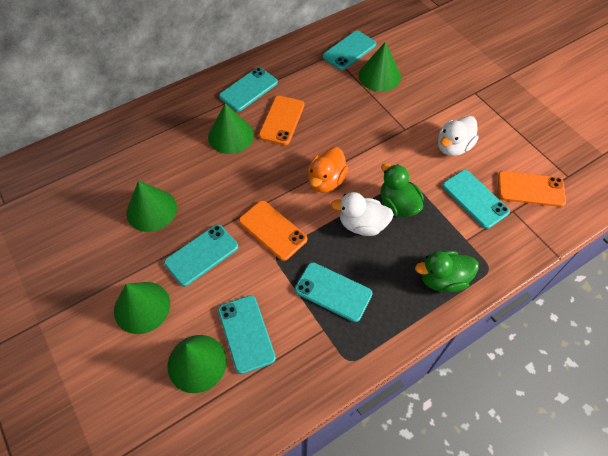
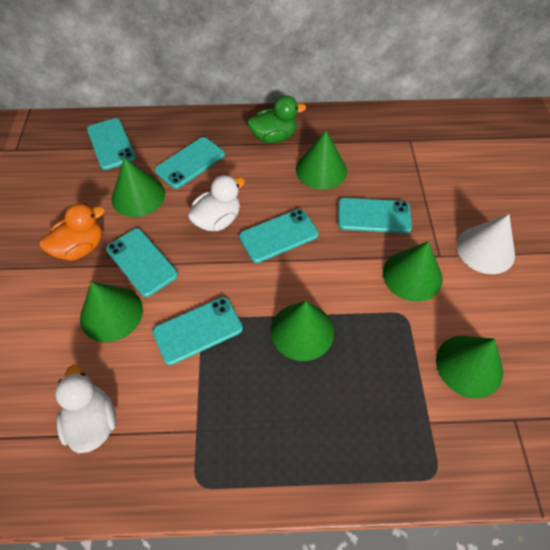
green cone: 5 -> 6
green duck: 2 -> 1
orange phone: 3 -> 0
white cone: 0 -> 1

